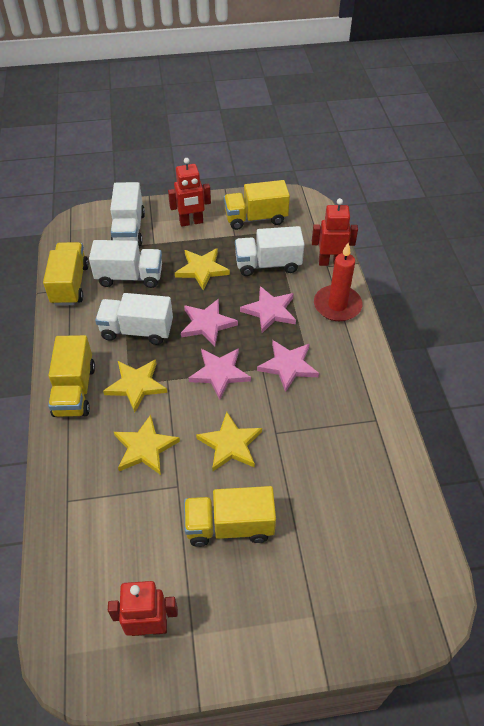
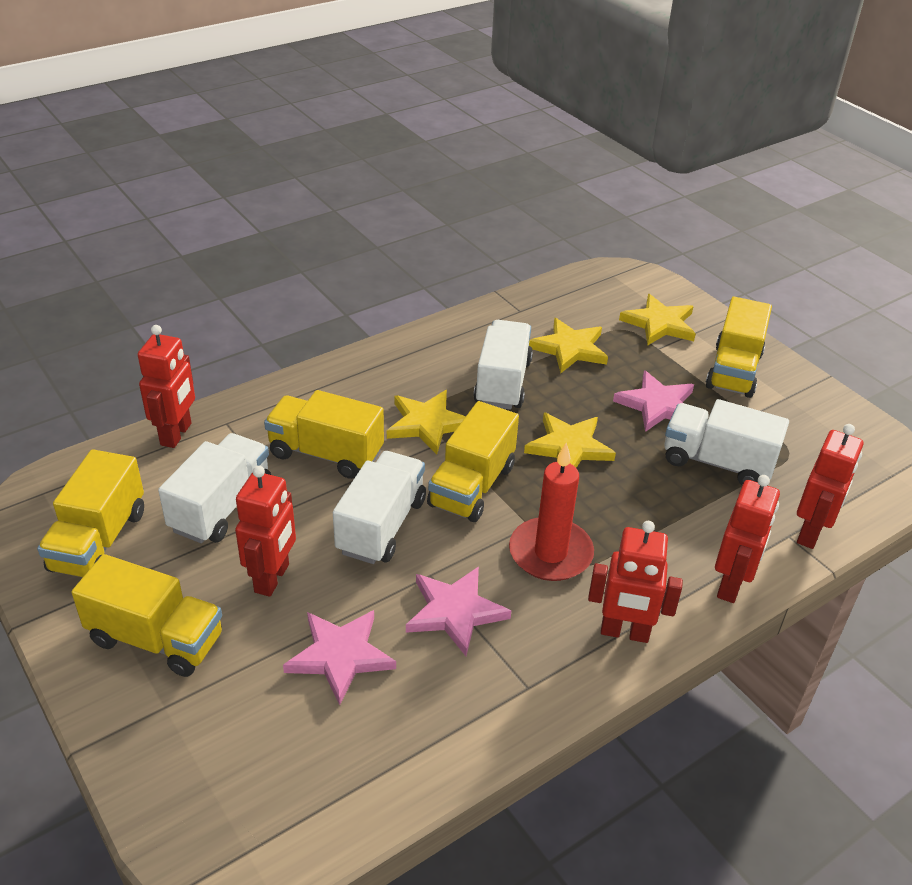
pink star: 4 -> 3
red robot: 3 -> 5
yellow truck: 4 -> 5

